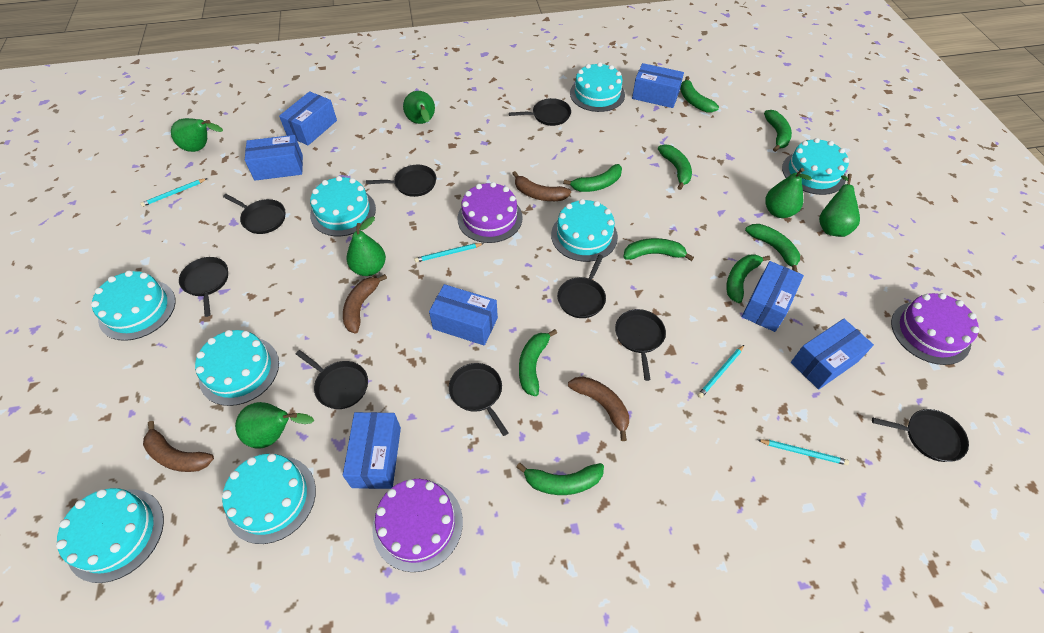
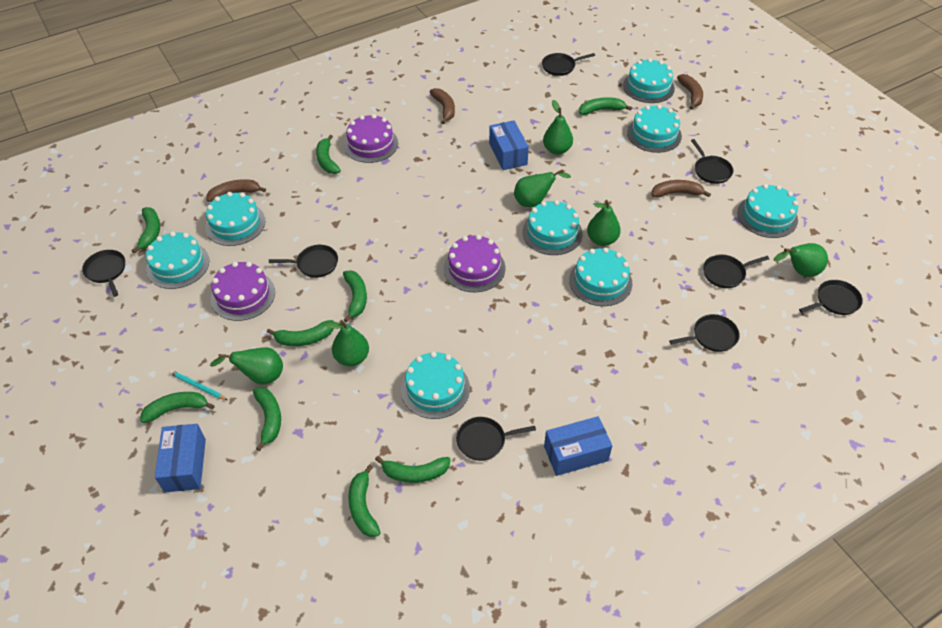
black pan: 9 -> 8
blue box: 7 -> 3
turquoise pencil: 4 -> 1

